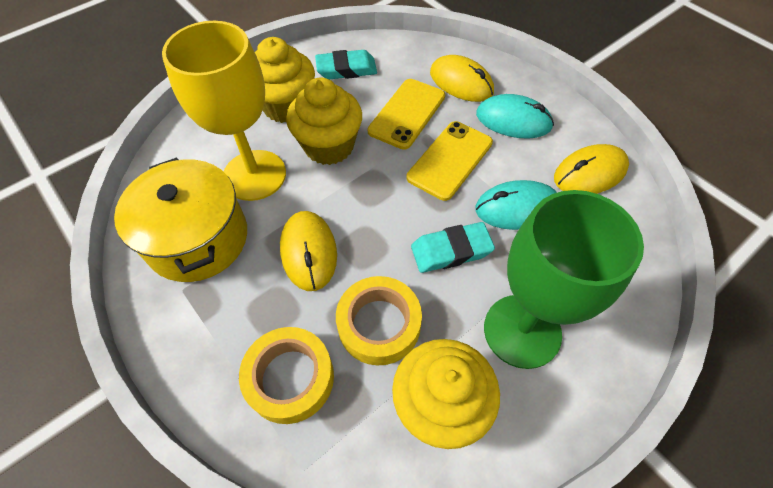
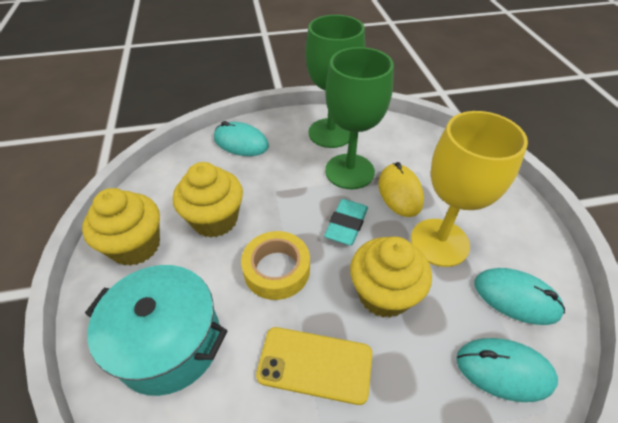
green goblet: 1 -> 2
turquoise eraser: 2 -> 1
turquoise mouse: 2 -> 3
turquoise pot: 0 -> 1
yellow mouse: 3 -> 1
yellow phone: 2 -> 1
yellow pot: 1 -> 0
yellow tape: 2 -> 1

